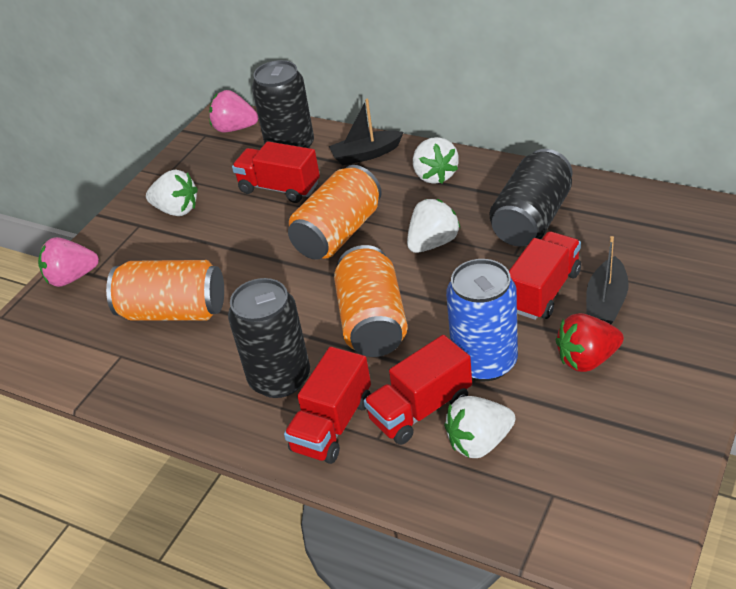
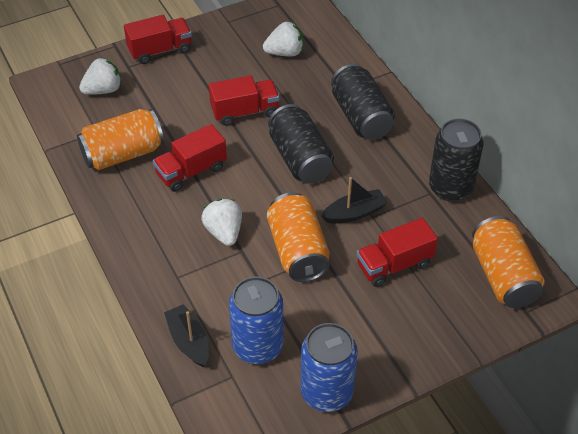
blue can: 1 -> 2
pink strawberry: 2 -> 0
red strawberry: 1 -> 0
white strawberry: 4 -> 3

